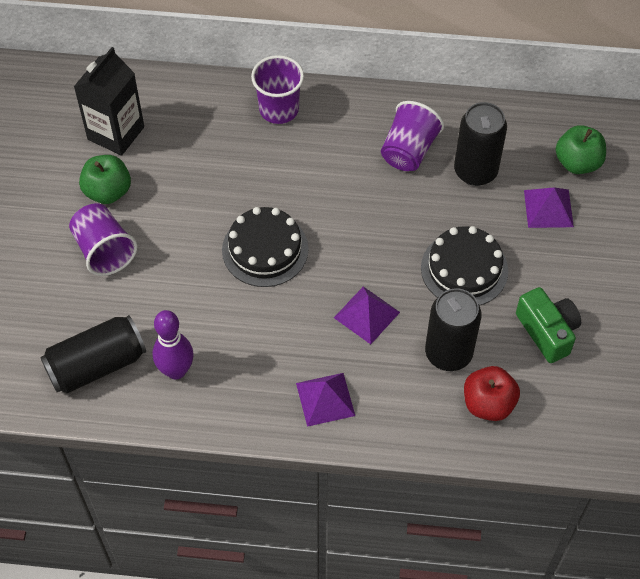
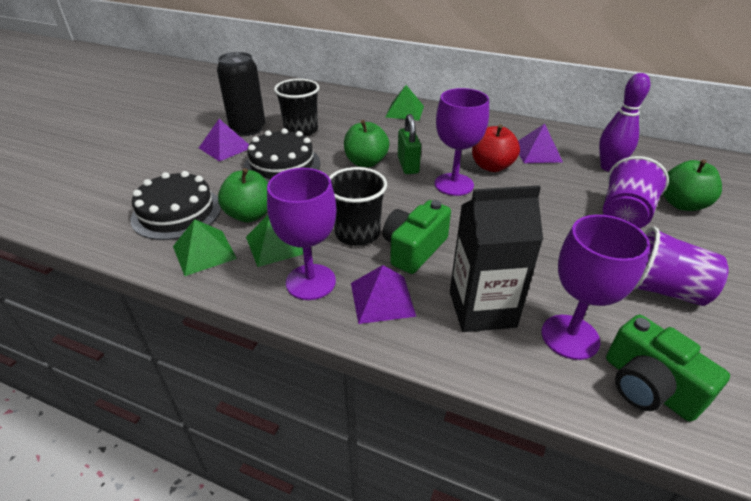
black can: 3 -> 1
black cup: 0 -> 2
green apple: 2 -> 3
green camera: 1 -> 2
green padlock: 0 -> 1
green pyramid: 0 -> 3
purple cup: 3 -> 2
purple goblet: 0 -> 3

